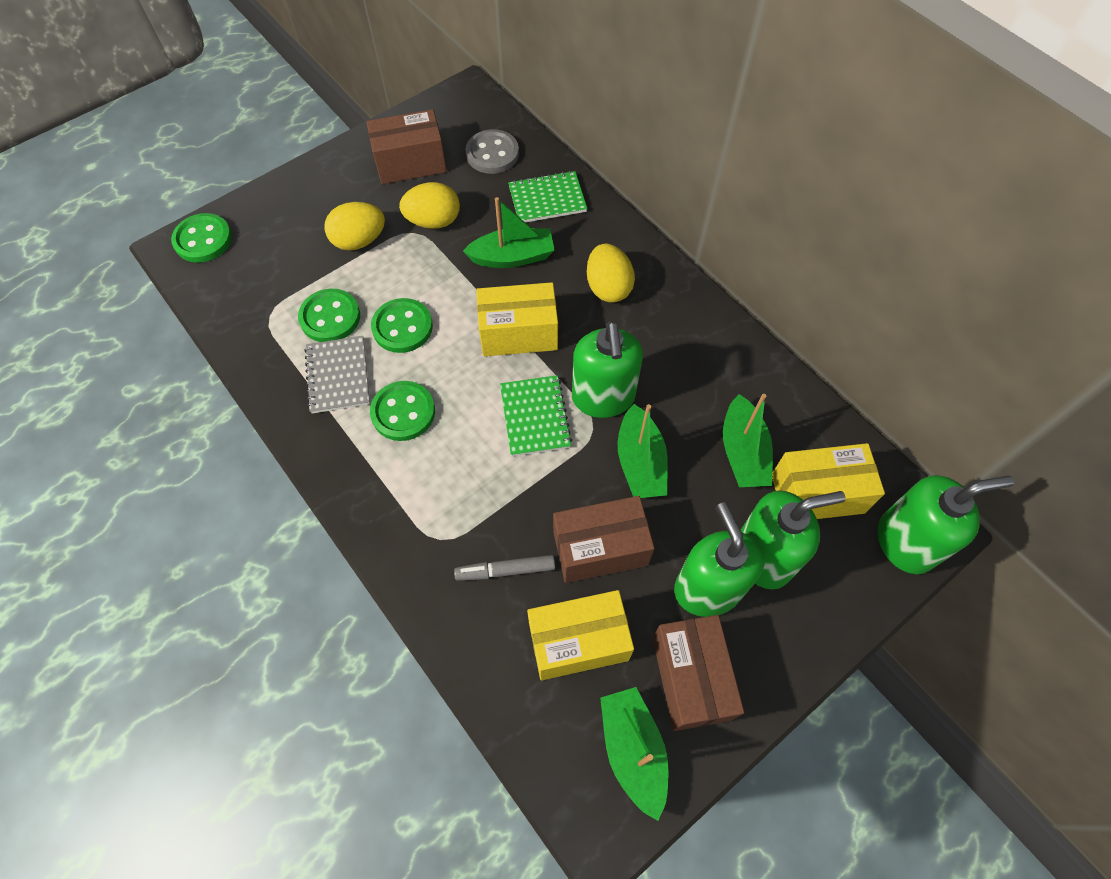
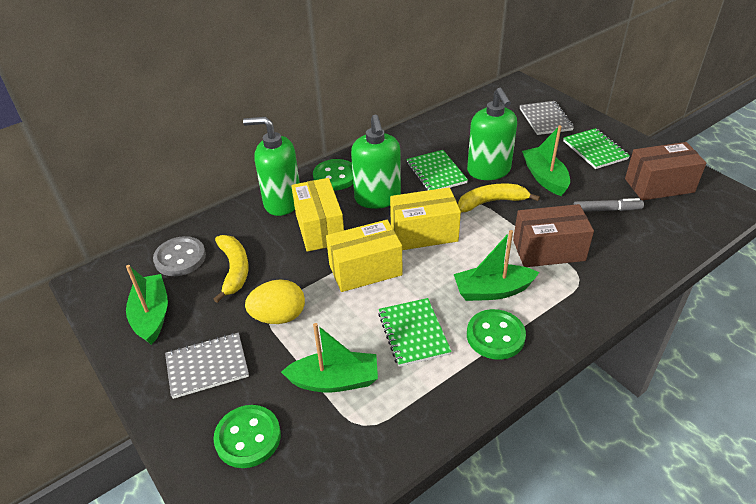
brown box: 3 -> 2
green button: 4 -> 3
green notebook: 2 -> 3
green soap dispenser: 4 -> 3
grey notebook: 1 -> 2
yellow banana: 0 -> 2
yellow egg: 3 -> 1

